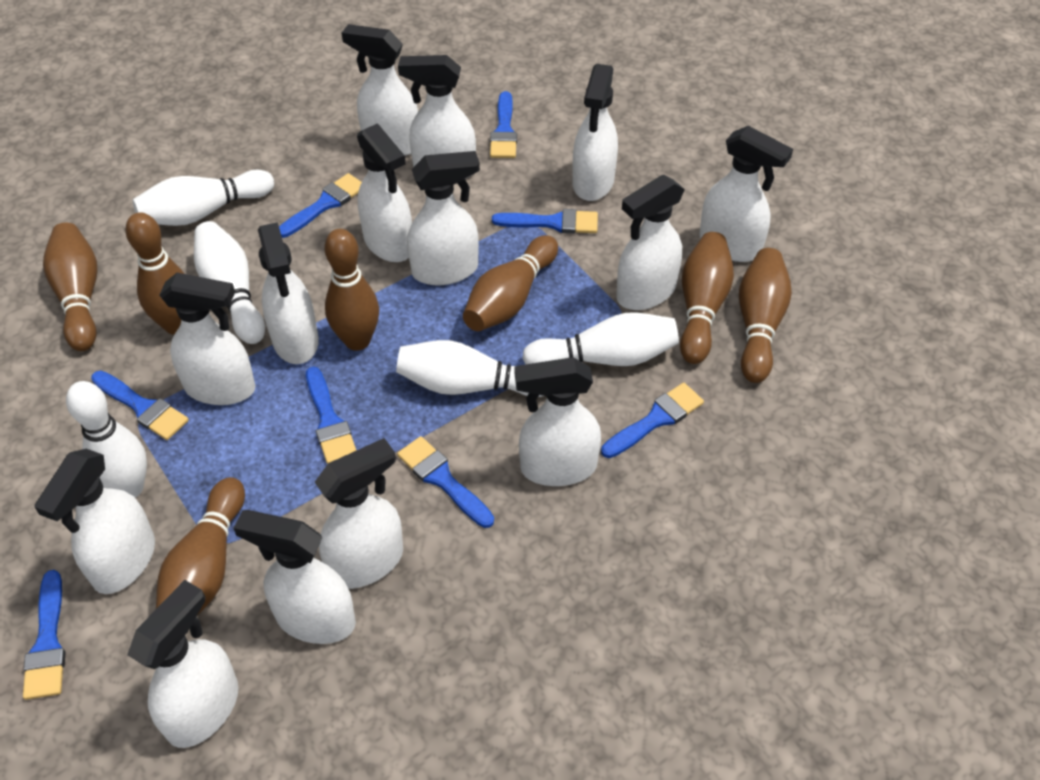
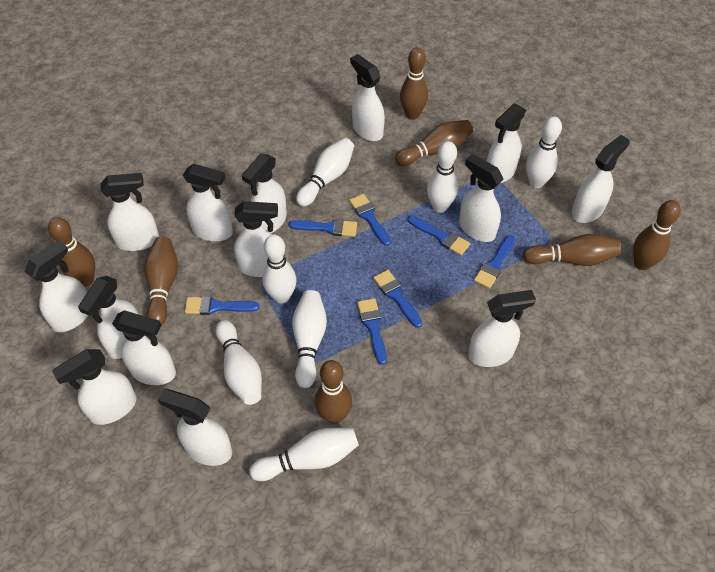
blue brush: 8 -> 7
white bowling pin: 5 -> 7

